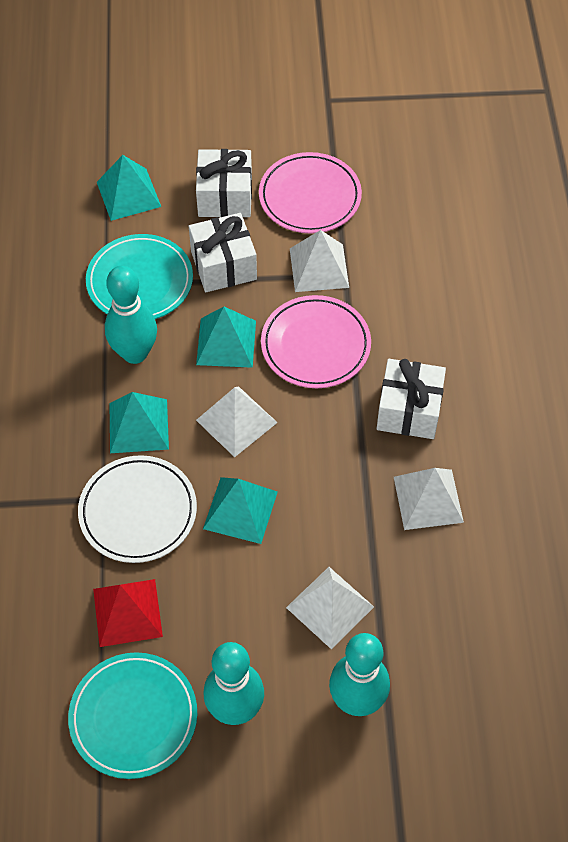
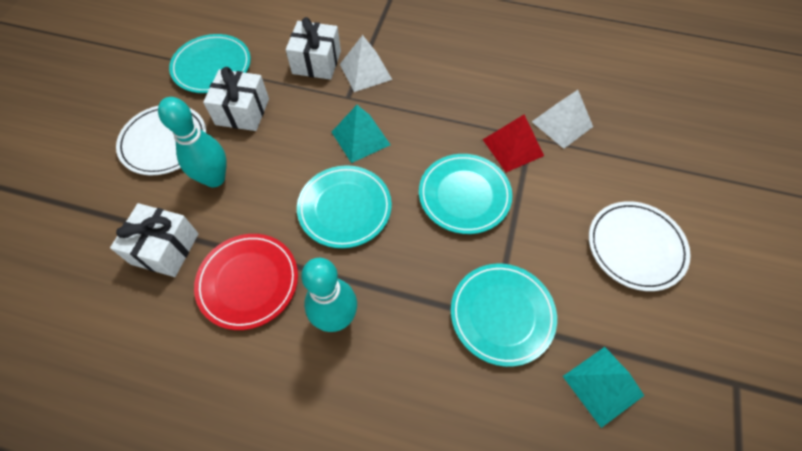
pink plate: 2 -> 0
red plate: 0 -> 1
turquoise bowling pin: 3 -> 2
turquoise plate: 2 -> 4
turquoise pyramid: 4 -> 2
white plate: 1 -> 2
white pyramid: 4 -> 2

